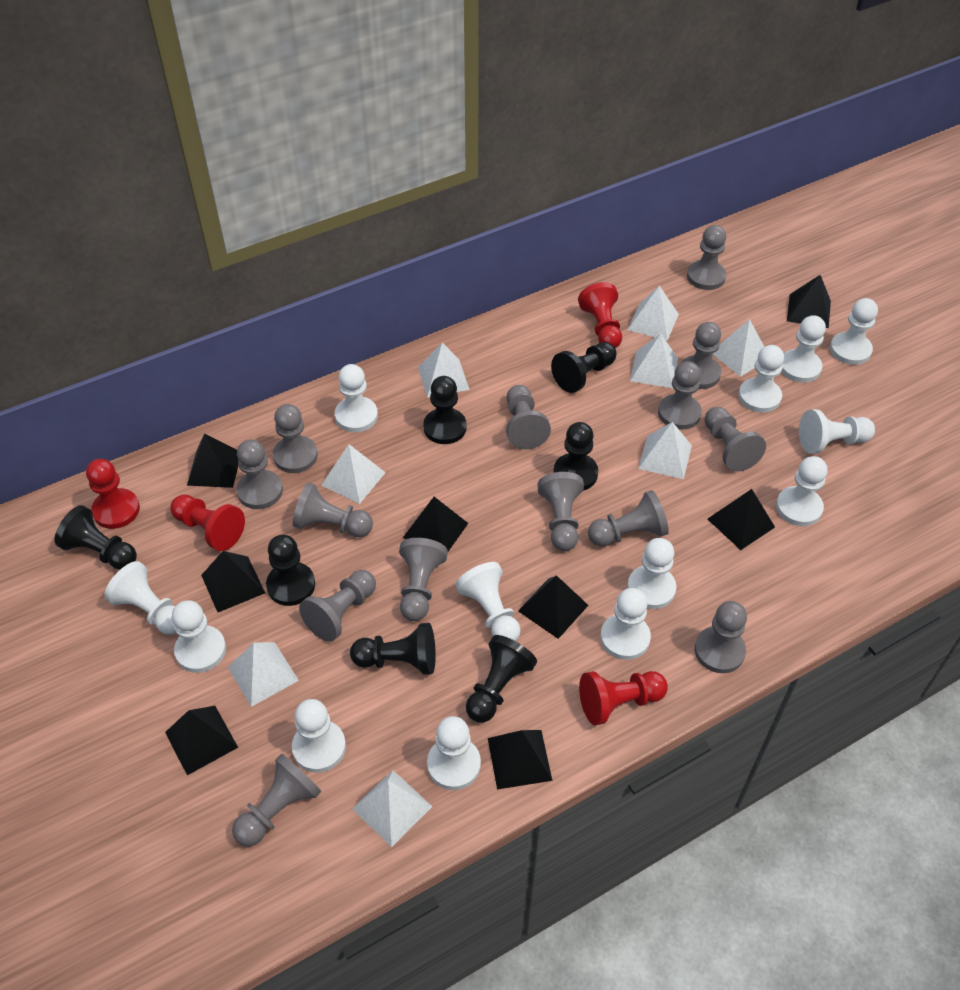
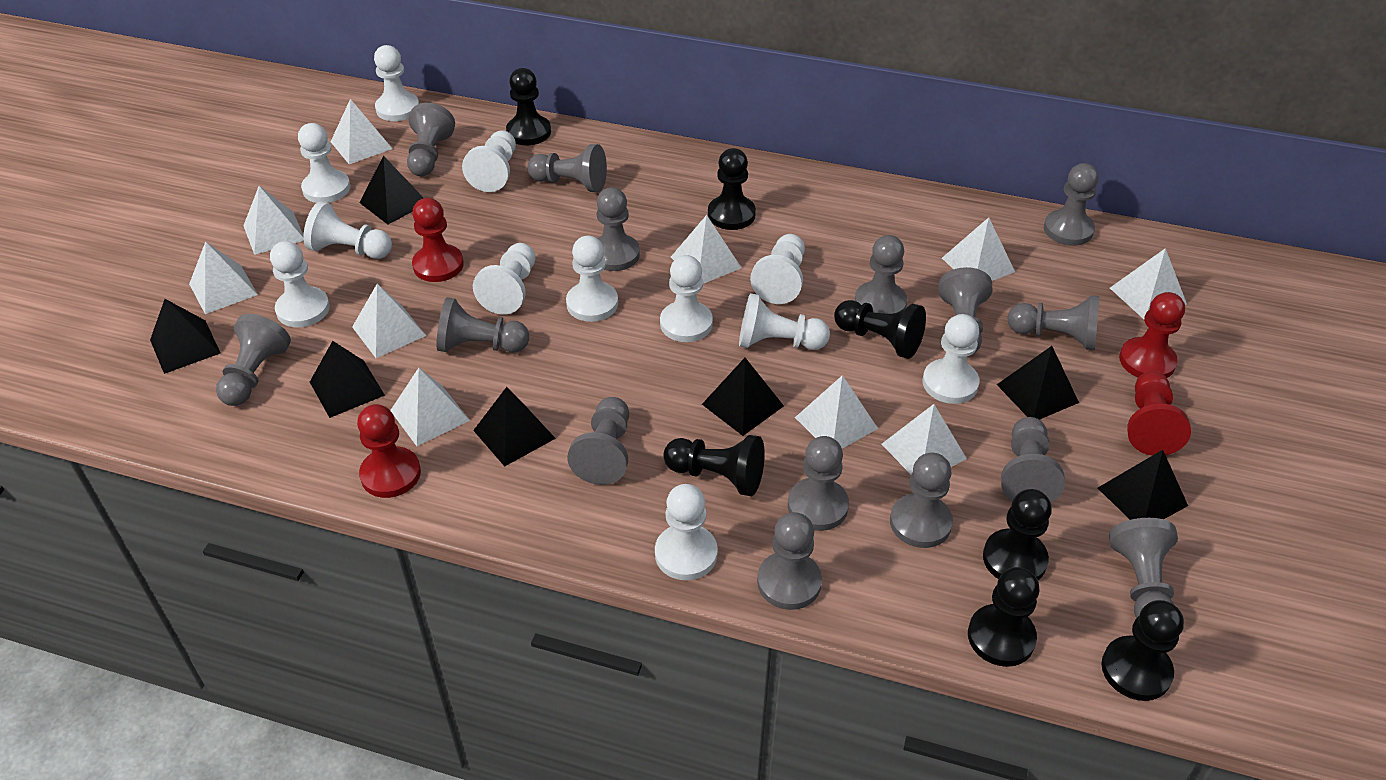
black pyramid: 8 -> 7
grey pawn: 14 -> 15
white pawn: 13 -> 12
white pyramid: 8 -> 10

